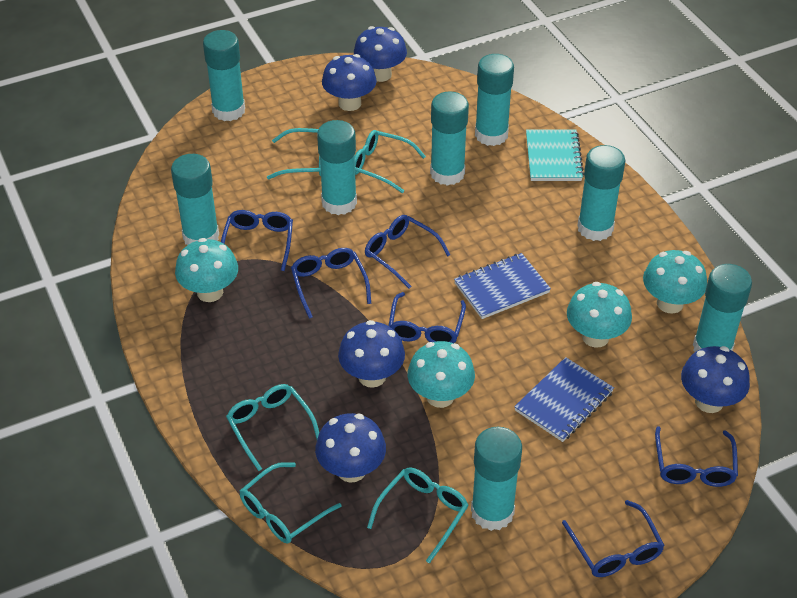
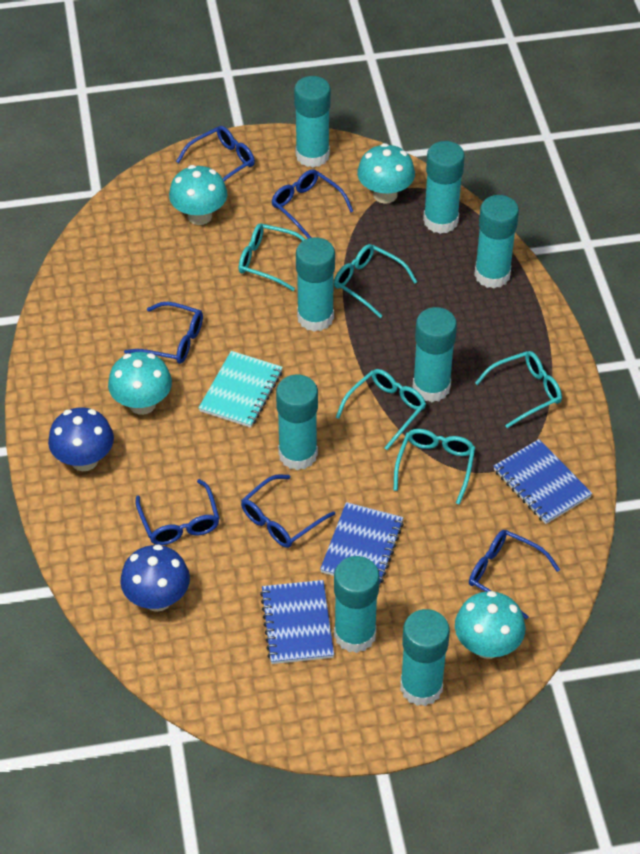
blue mushroom: 5 -> 2
blue notebook: 2 -> 3

